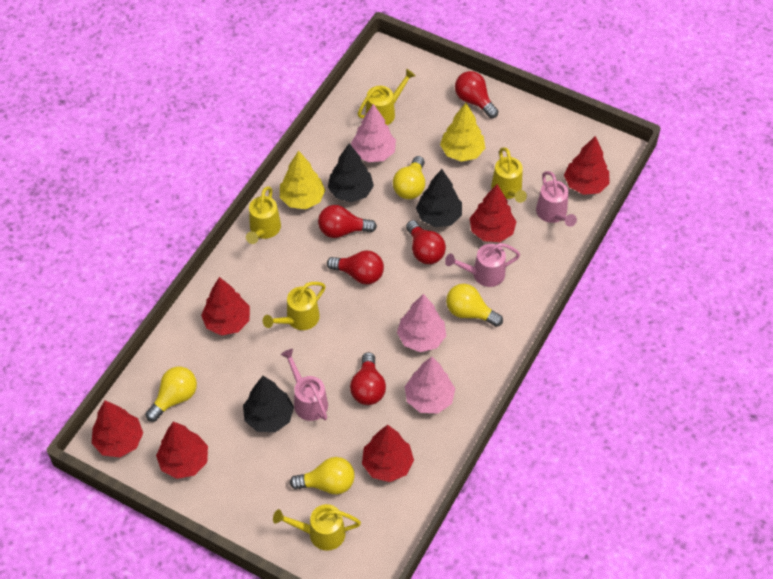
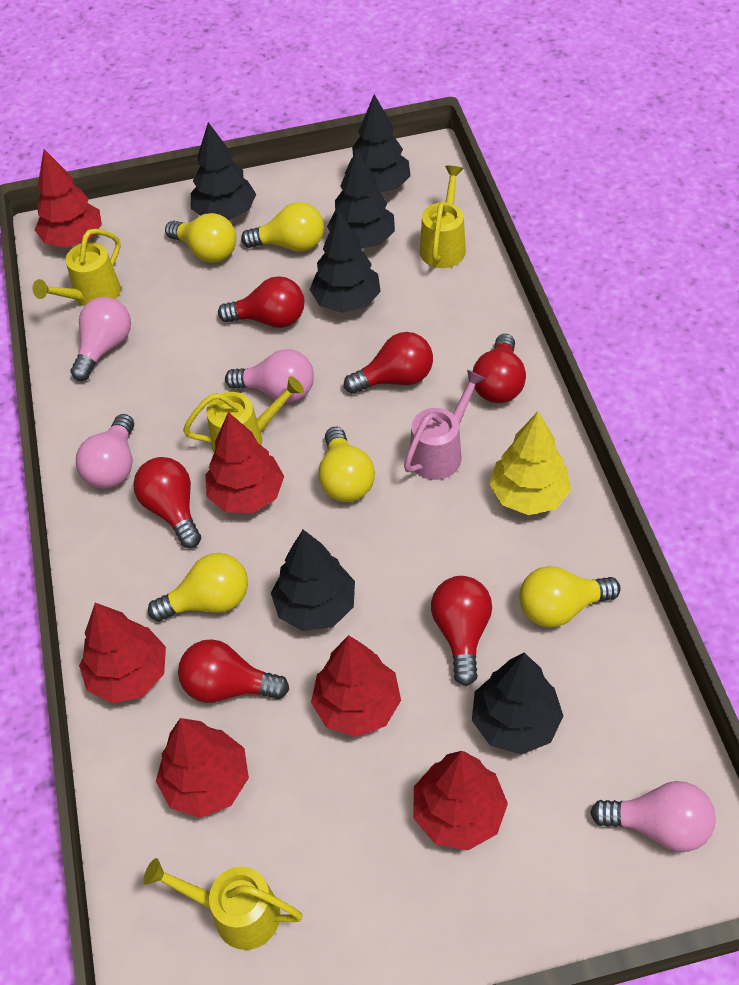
black tree: 3 -> 6
pink light bulb: 0 -> 4
pink tree: 3 -> 0
pink watering can: 3 -> 1
red light bulb: 5 -> 6
yellow light bulb: 4 -> 5
yellow tree: 2 -> 1
yellow watering can: 5 -> 4

